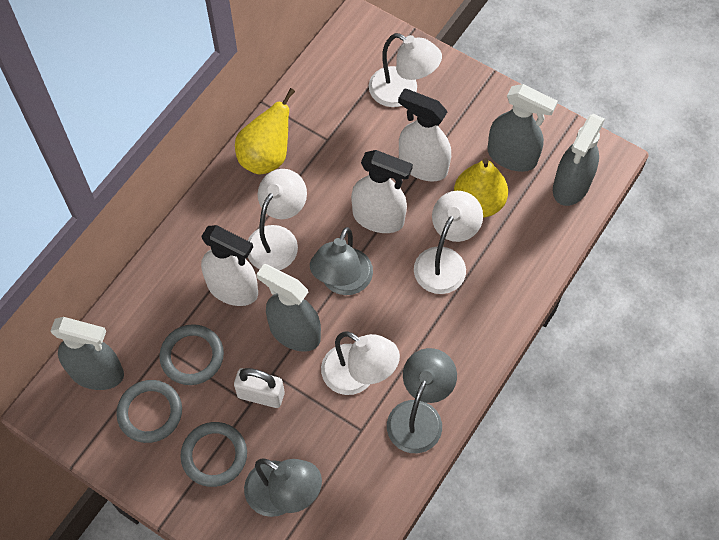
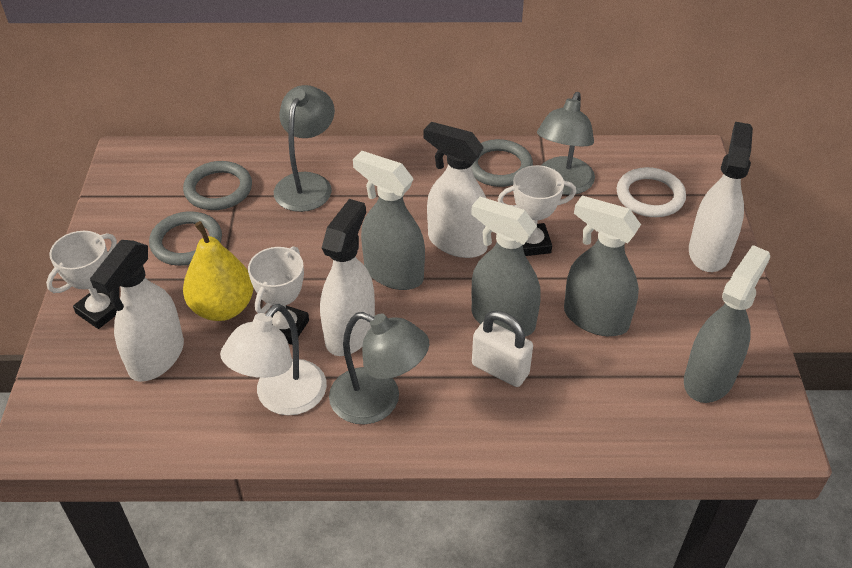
white lamp: 4 -> 1
white ring: 0 -> 1
white spray bottle: 3 -> 4
white trophy: 0 -> 3
yellow pear: 2 -> 1

